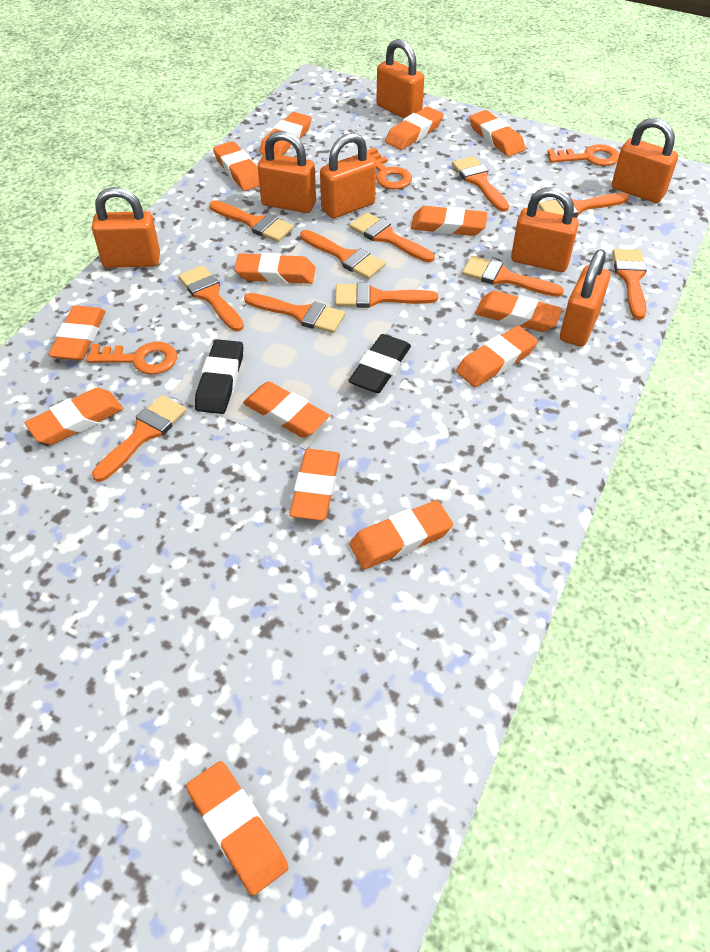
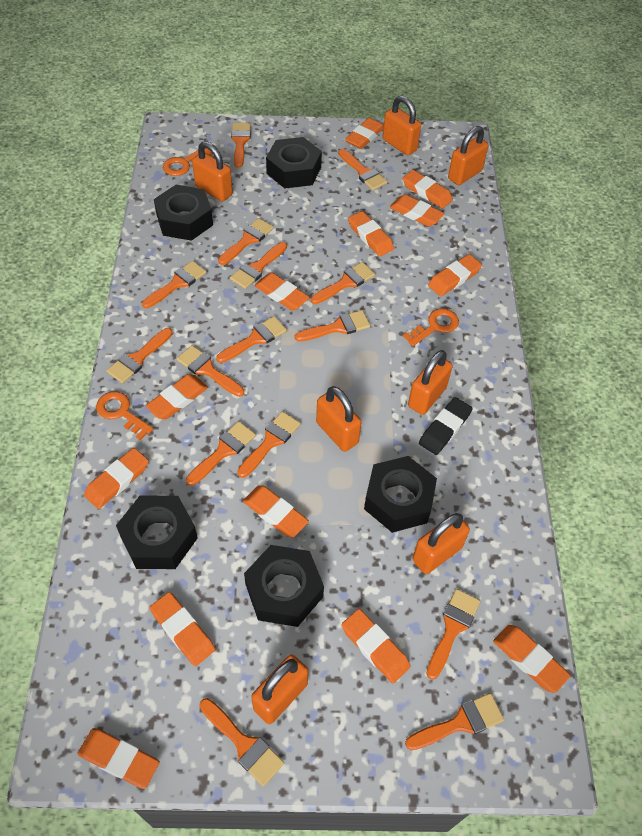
black eraser: 2 -> 1
black nut: 0 -> 5
orange brush: 11 -> 15
orange eraser: 14 -> 13

